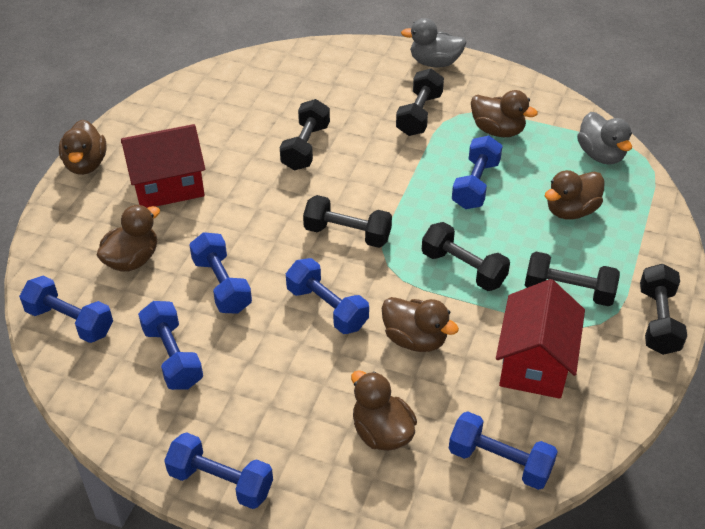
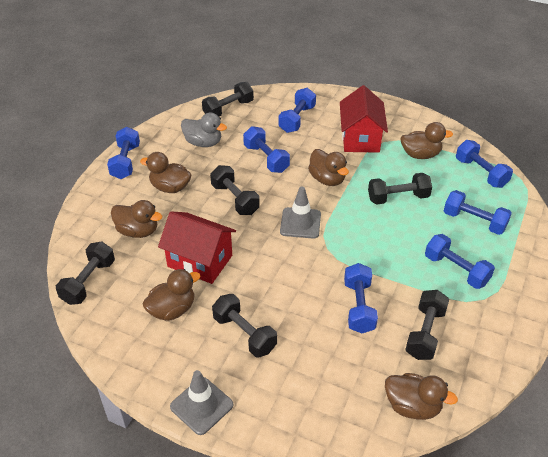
grey duck: 2 -> 1
grey traffic cone: 0 -> 2

